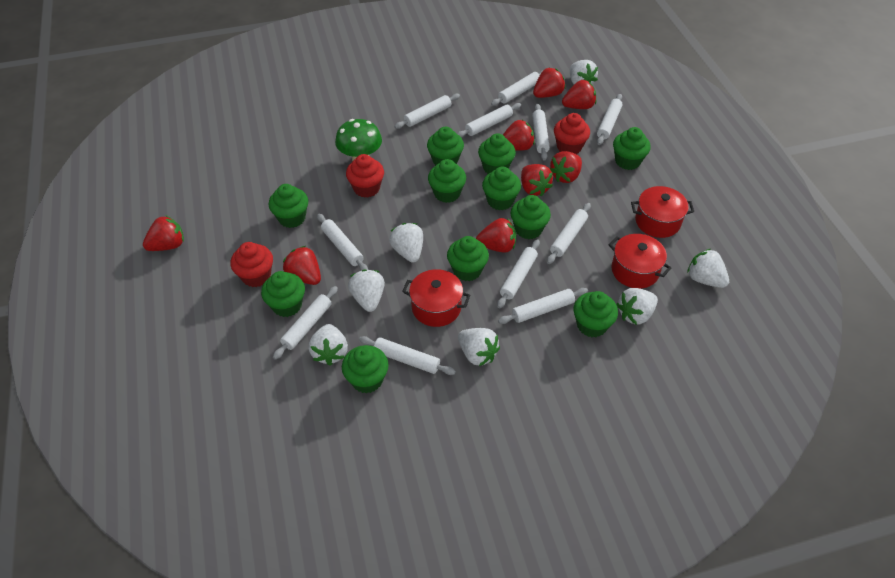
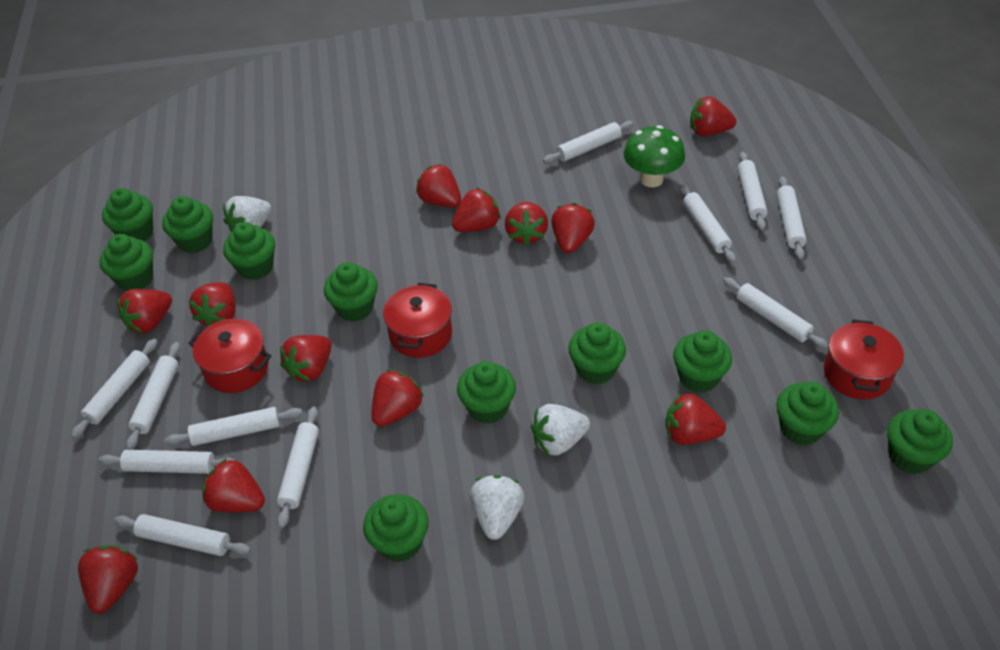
red cupcake: 3 -> 0
red strawberry: 8 -> 12
white strawberry: 7 -> 3

